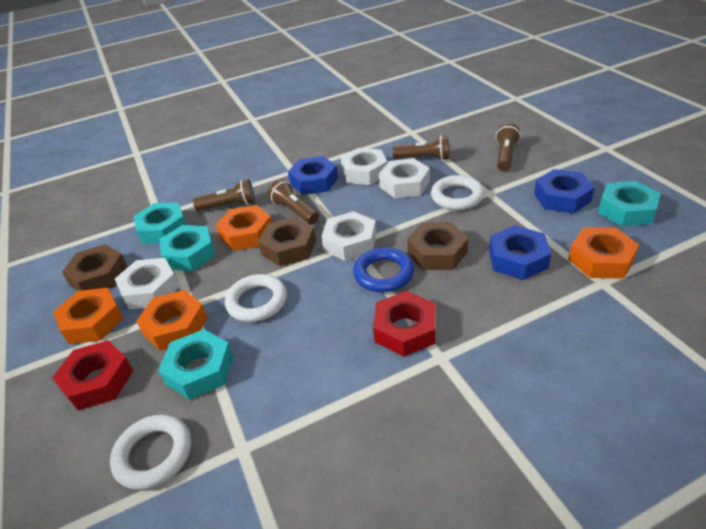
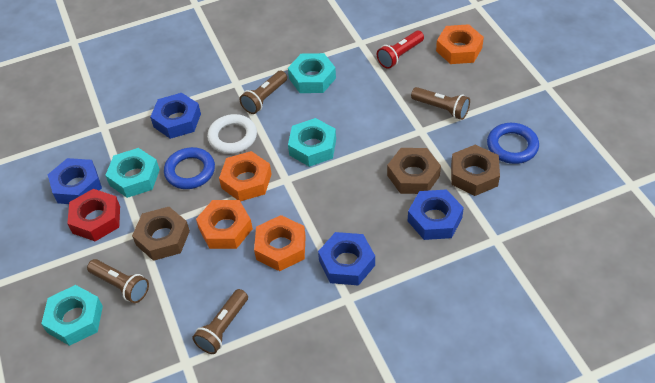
blue nut: 3 -> 4
blue ring: 1 -> 2
red flashlight: 0 -> 1
red nut: 2 -> 1
white nut: 4 -> 0
white ring: 3 -> 1

